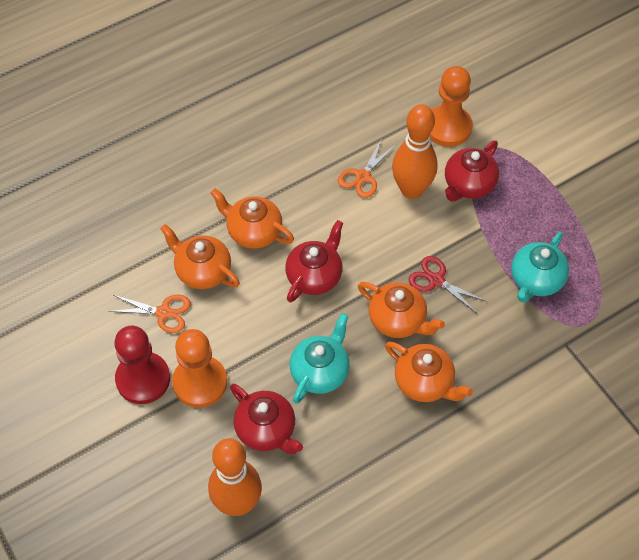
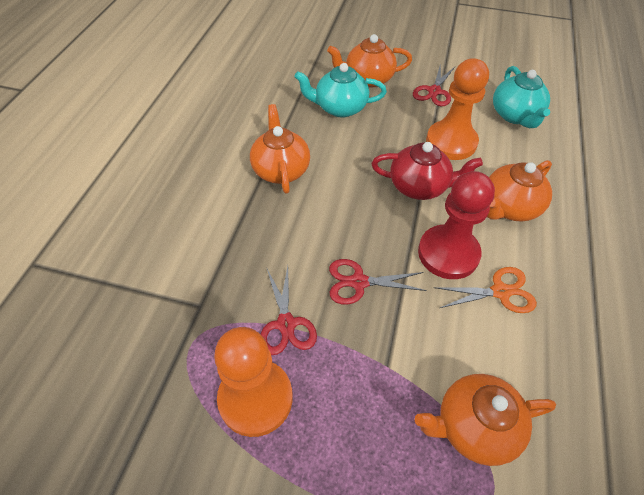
orange bowling pin: 2 -> 0
orange scissors: 2 -> 1
red scissors: 1 -> 3
red teapot: 3 -> 1

